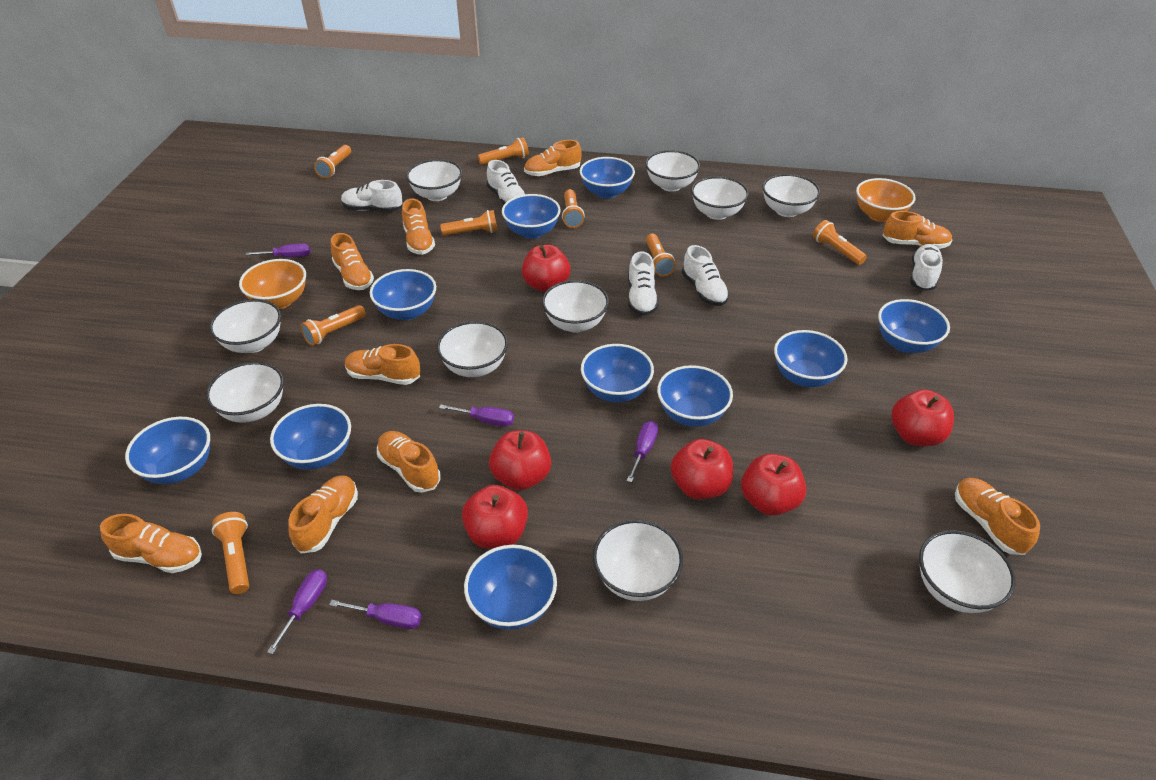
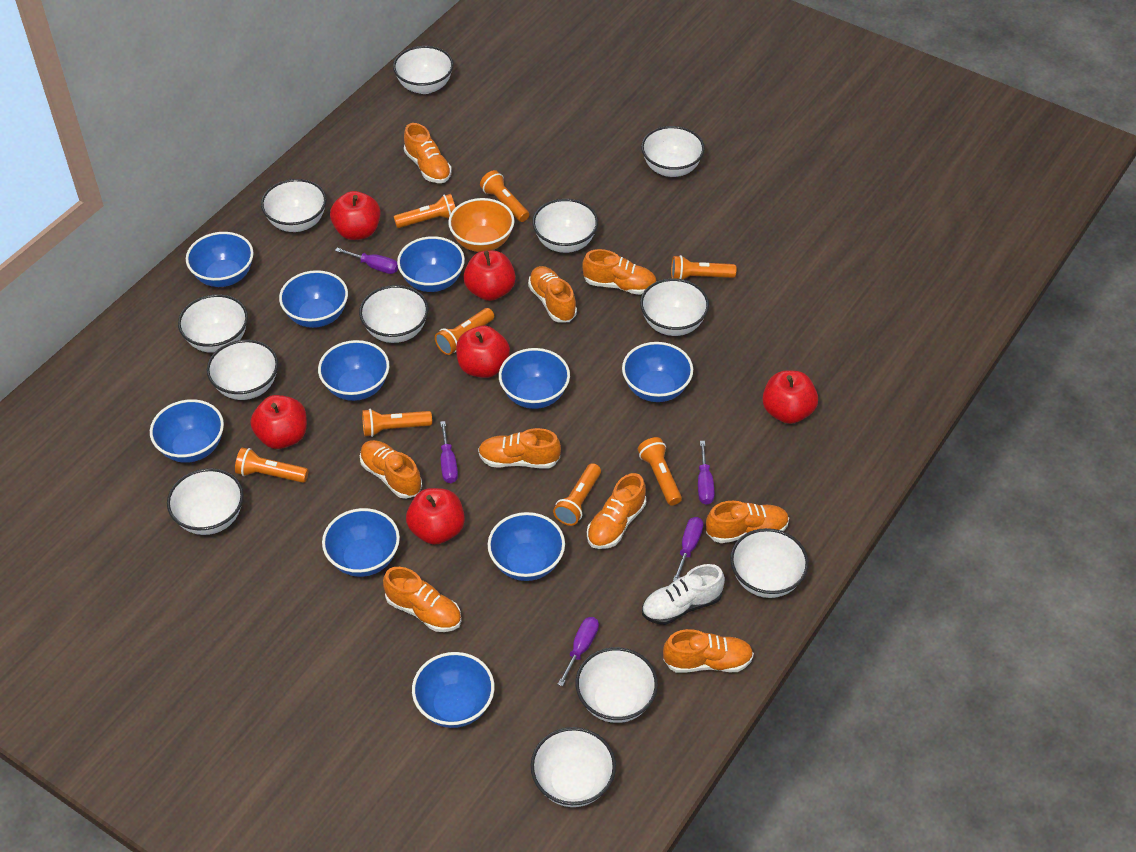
orange bowl: 2 -> 1
white bowl: 10 -> 12
white shoe: 5 -> 1

